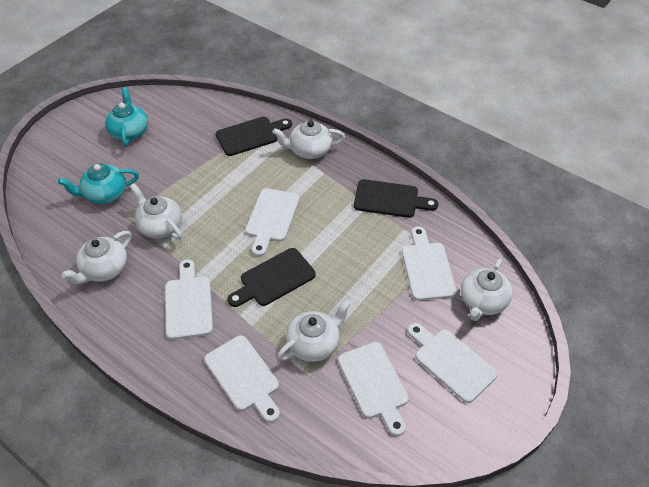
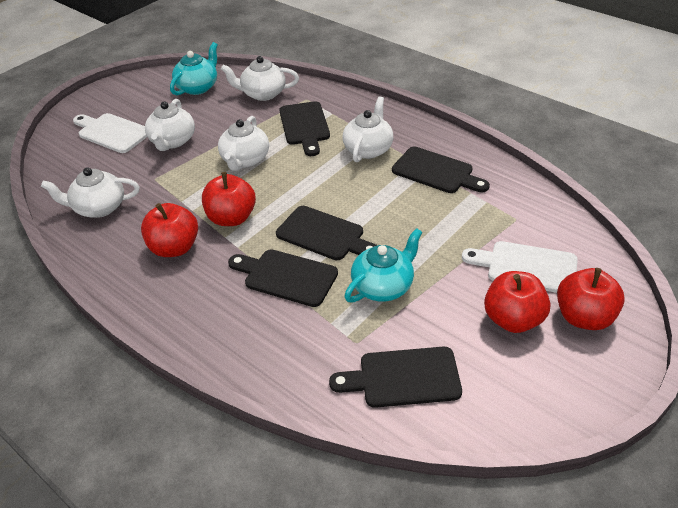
black cutting board: 3 -> 5
red apple: 0 -> 4
white cutting board: 6 -> 2

